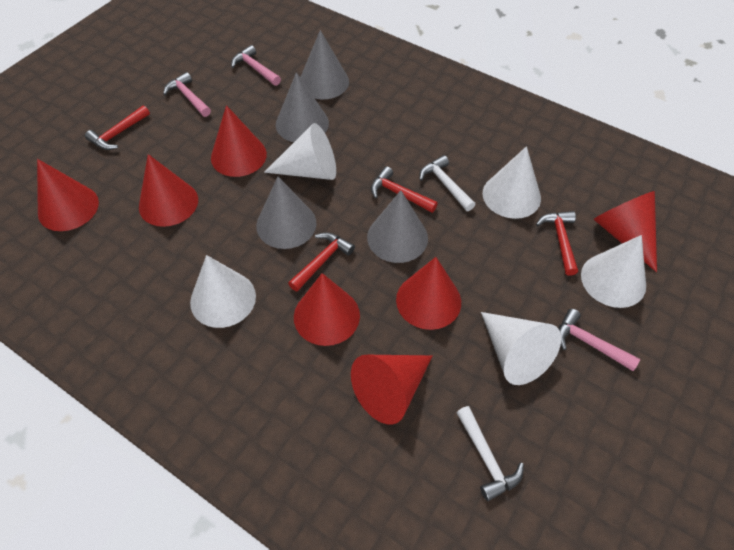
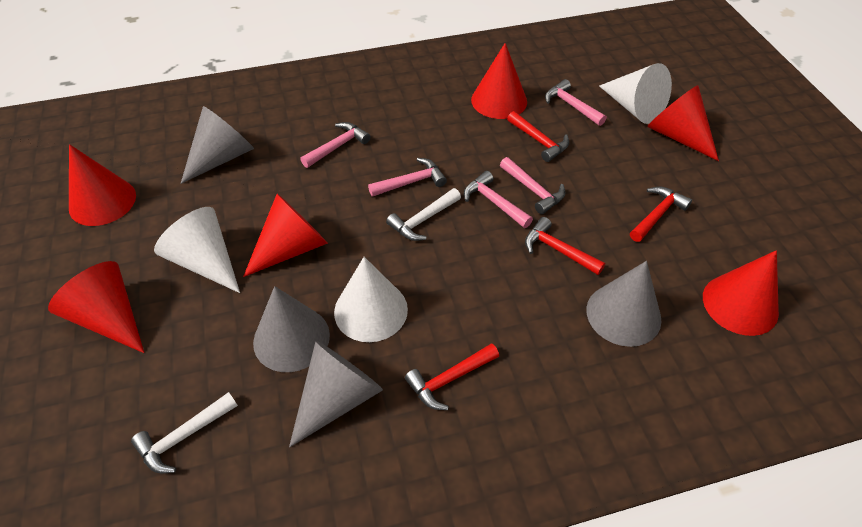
pink hammer: 3 -> 5
red cone: 7 -> 6
white cone: 5 -> 3

